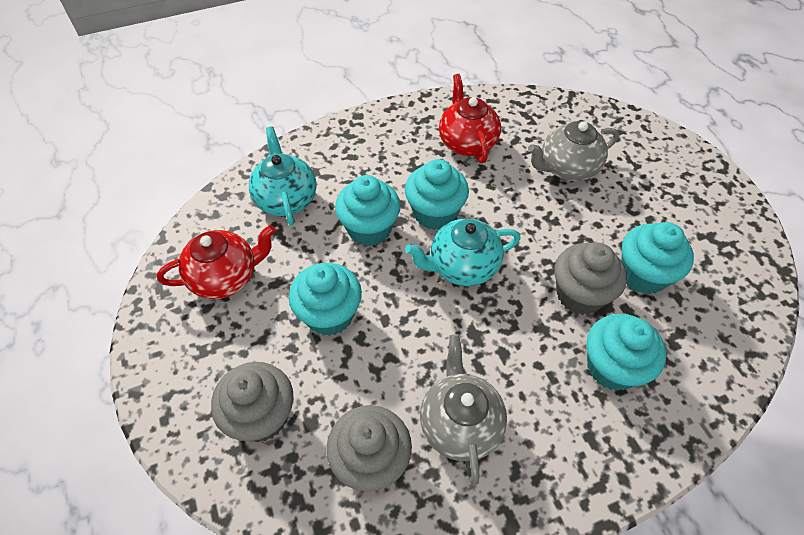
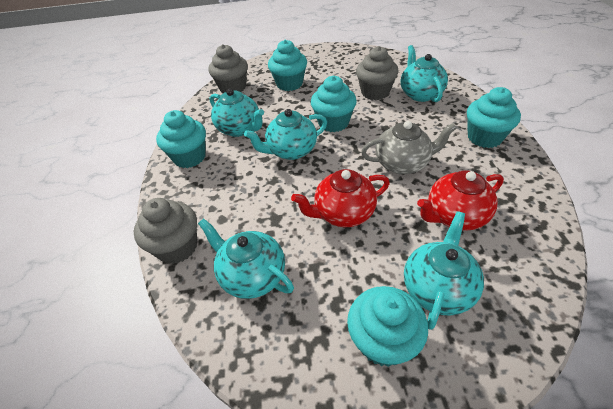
grey teapot: 2 -> 1
turquoise teapot: 2 -> 5

